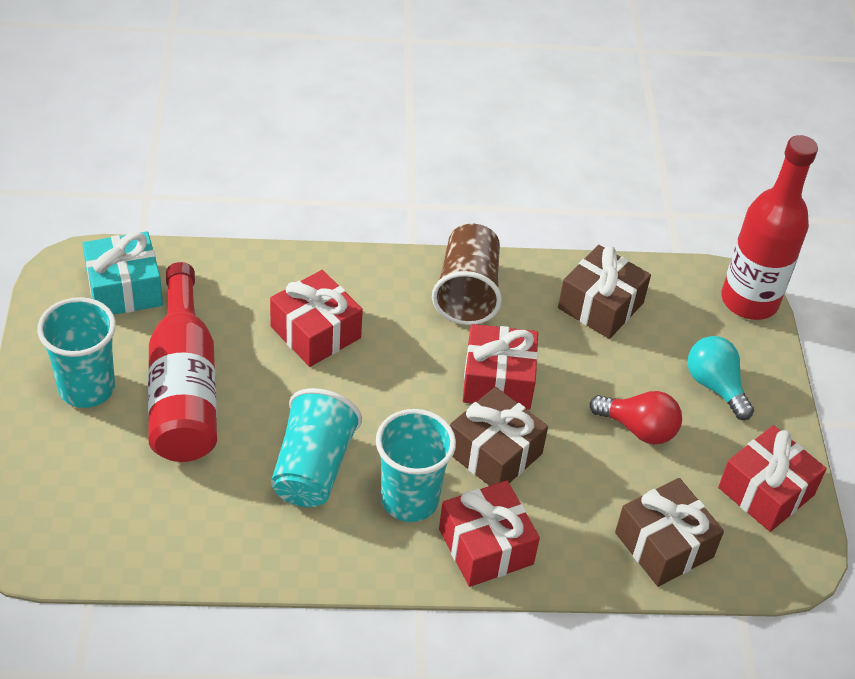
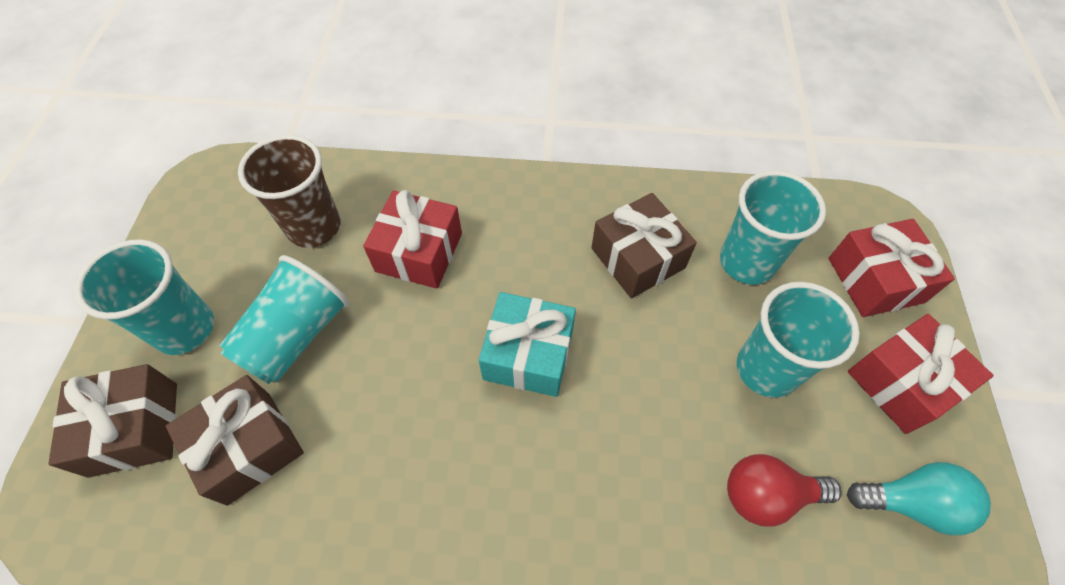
red bottle: 2 -> 0
red gift: 4 -> 3
turquoise cup: 3 -> 4

